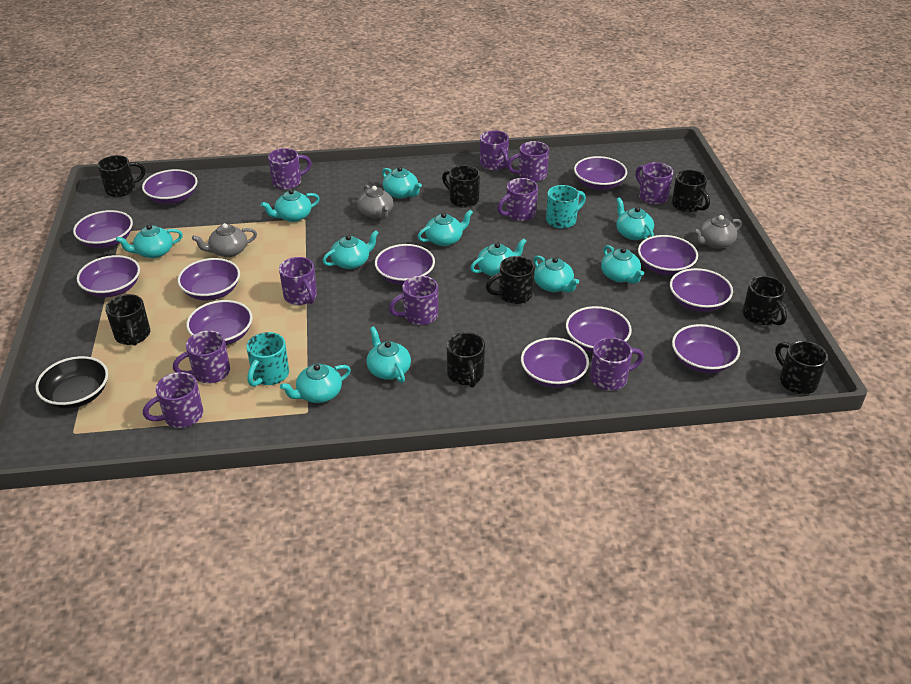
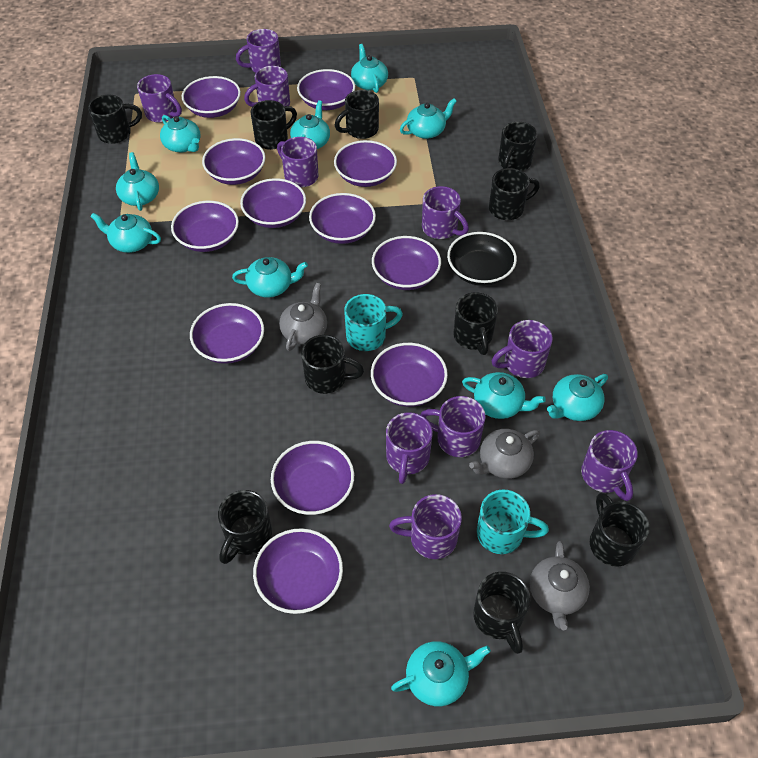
black mug: 8 -> 10
turquoise teapot: 11 -> 10

